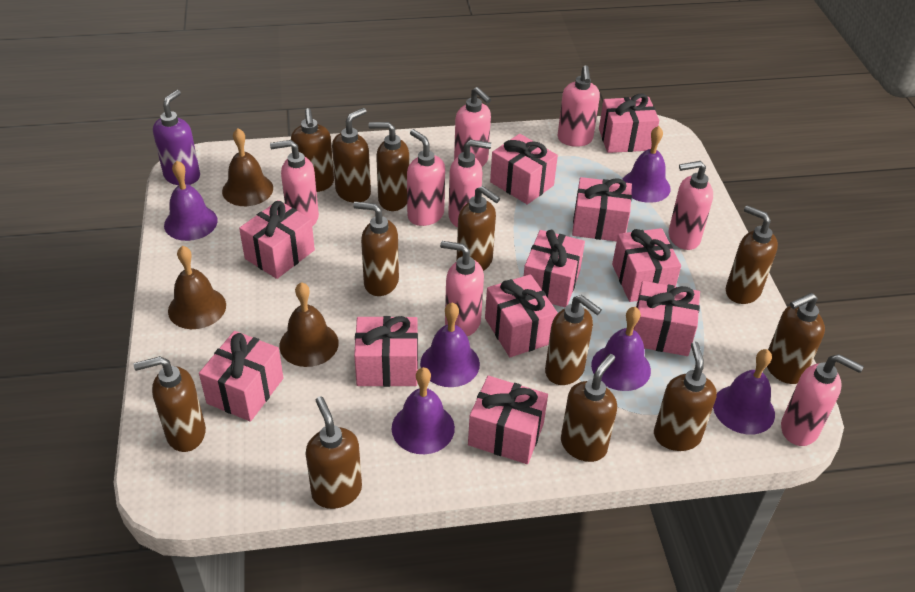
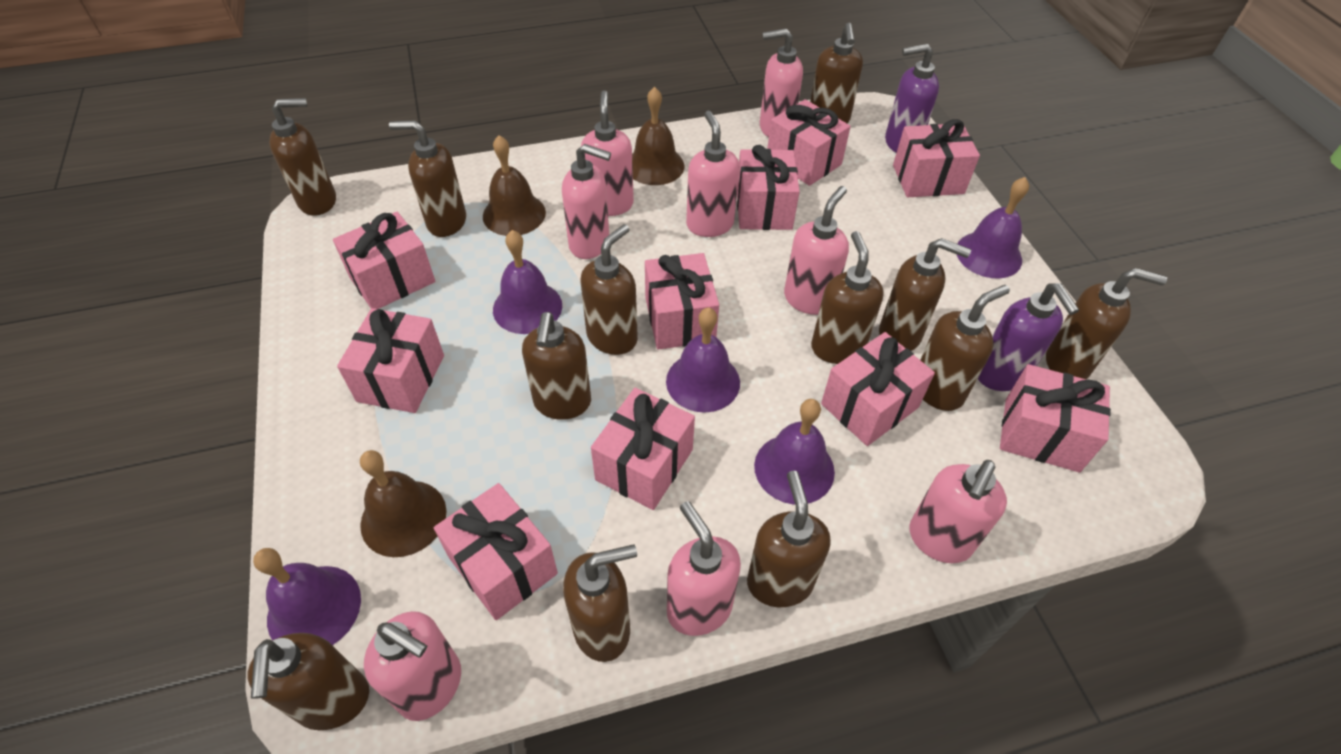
pink gift: 11 -> 10
purple bell: 6 -> 5
purple soap dispenser: 1 -> 2

